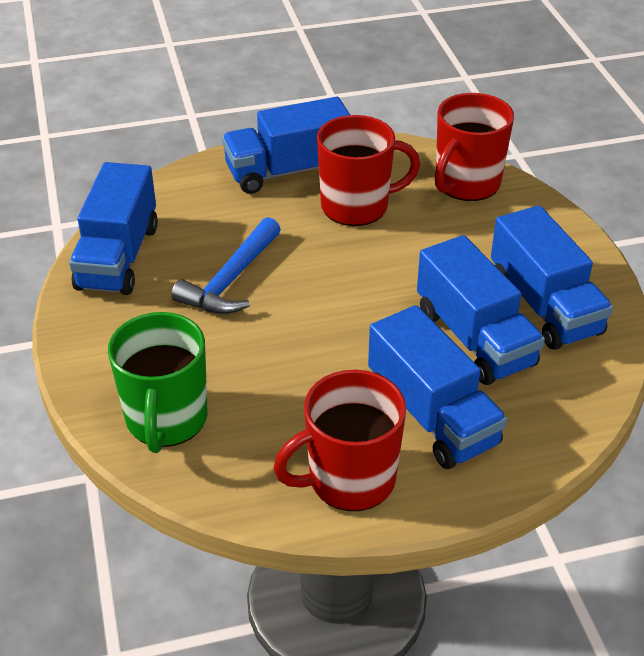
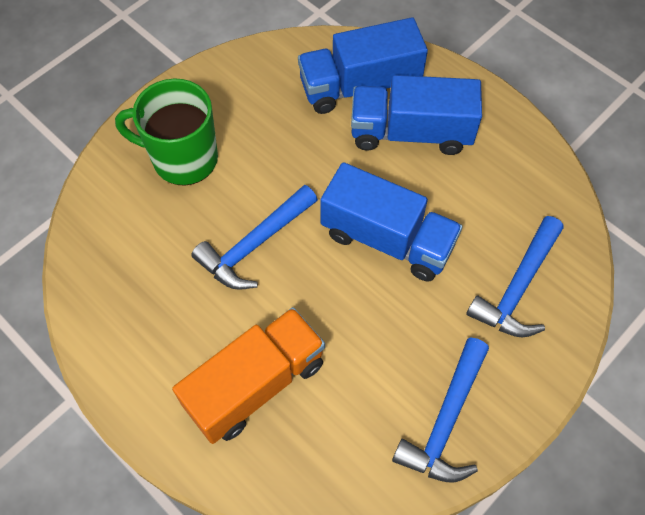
blue hammer: 1 -> 3
blue truck: 5 -> 3
orange truck: 0 -> 1
red mug: 3 -> 0

